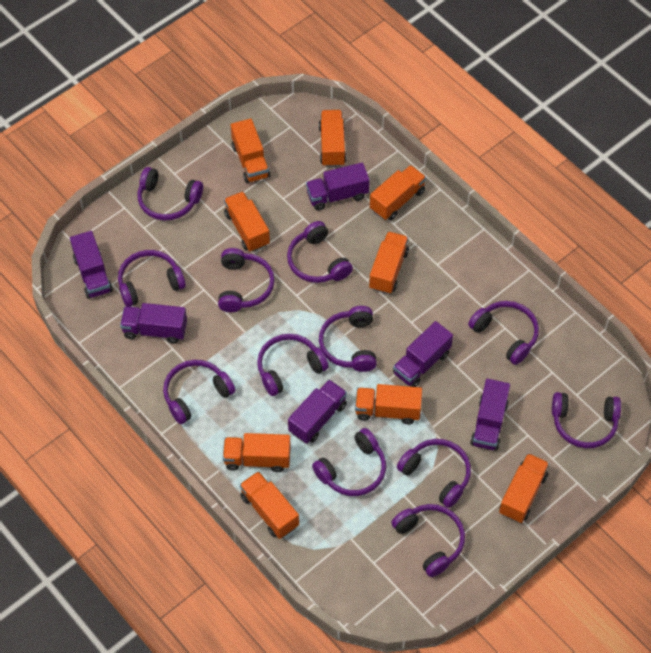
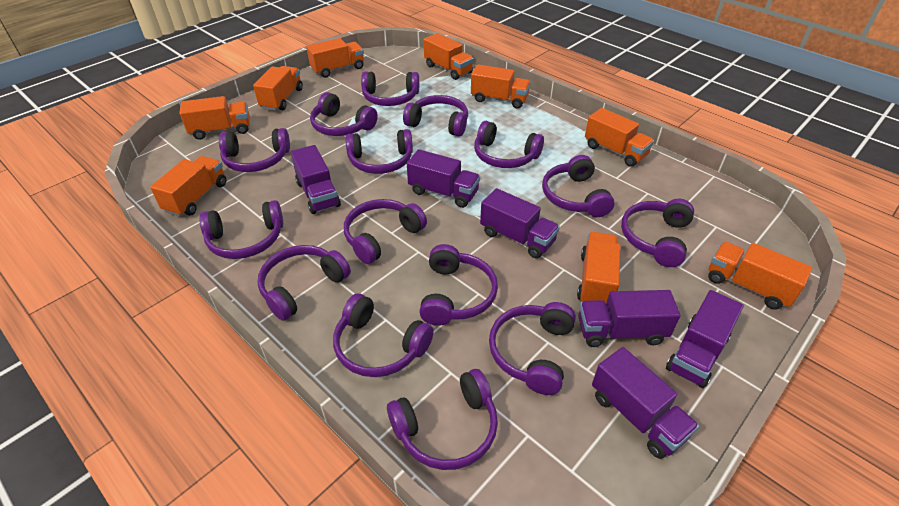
purple headphones: 12 -> 15

